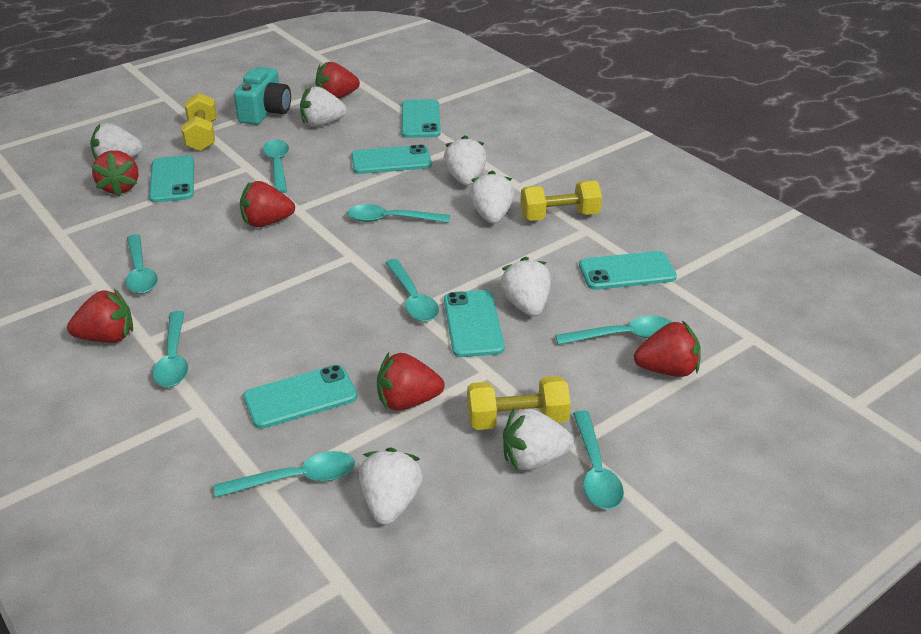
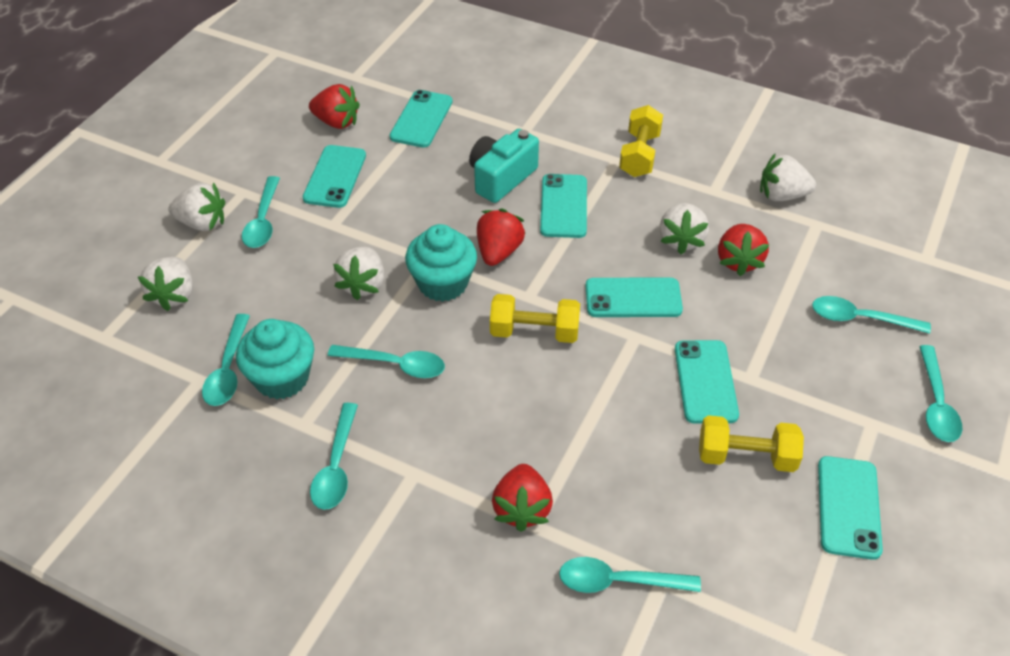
red strawberry: 6 -> 4
turquoise cupcake: 0 -> 2
turquoise spoon: 8 -> 7
white strawberry: 7 -> 5

